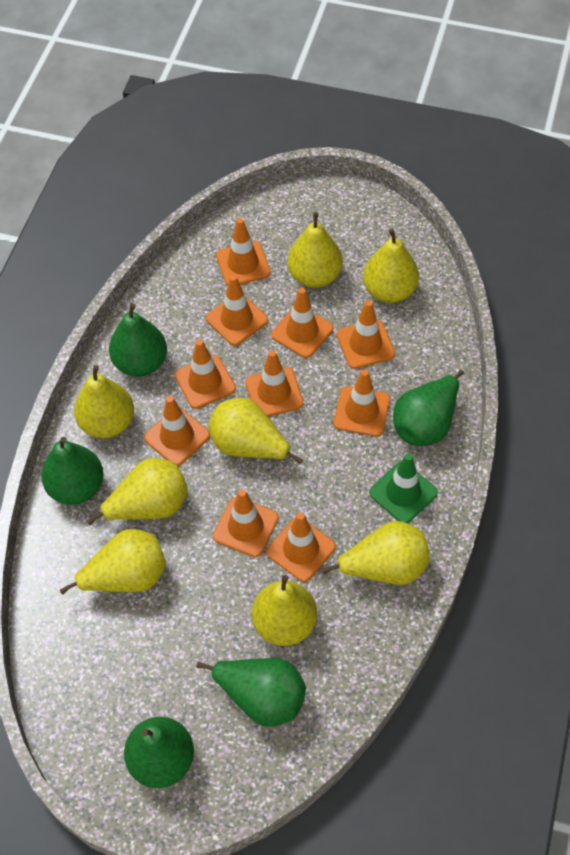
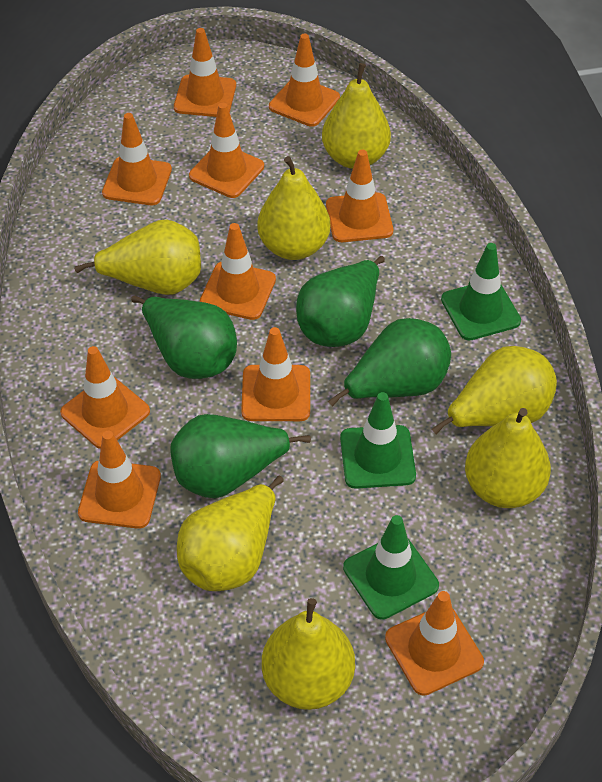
green pear: 5 -> 4
green traffic cone: 1 -> 3
yellow pear: 8 -> 7

